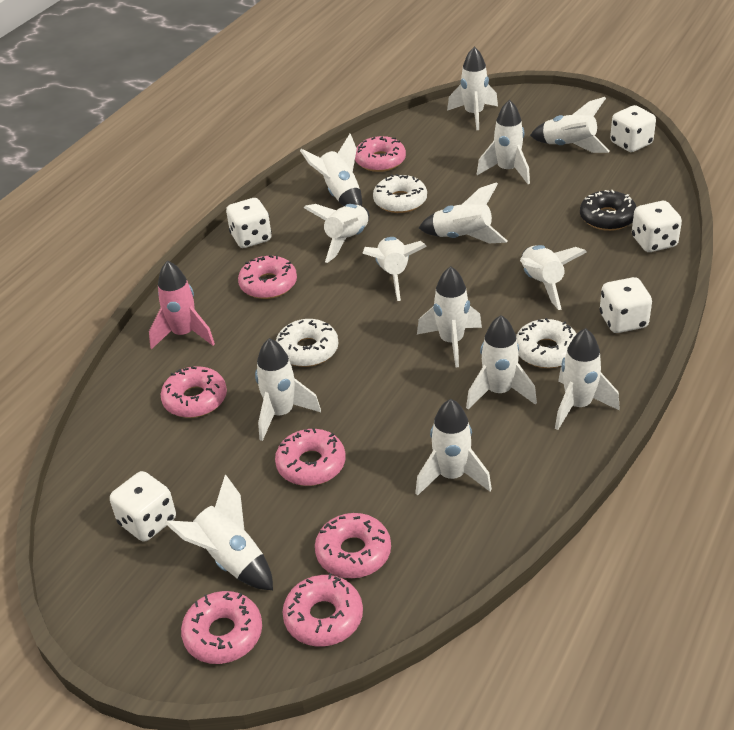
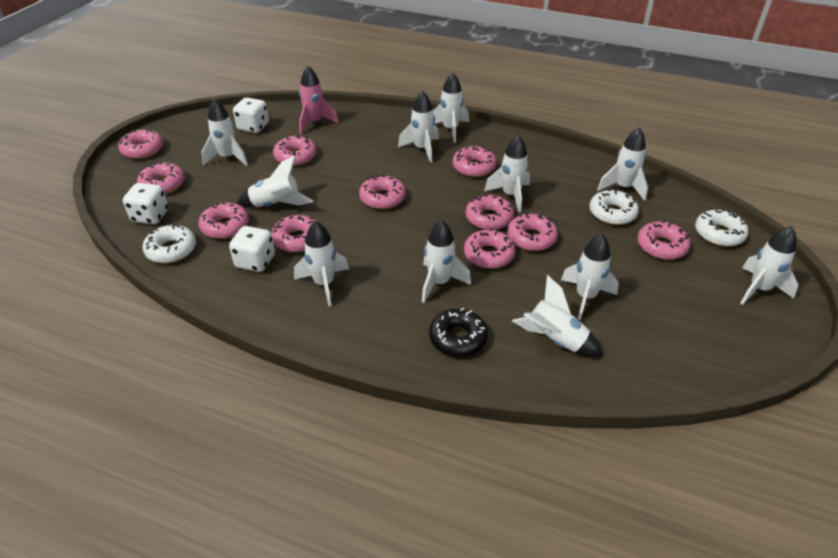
pink donut: 7 -> 11
white dice: 5 -> 3
white rocket: 14 -> 11

